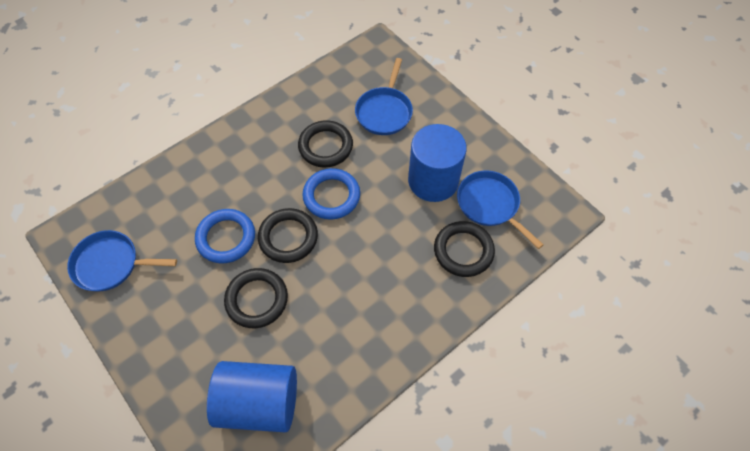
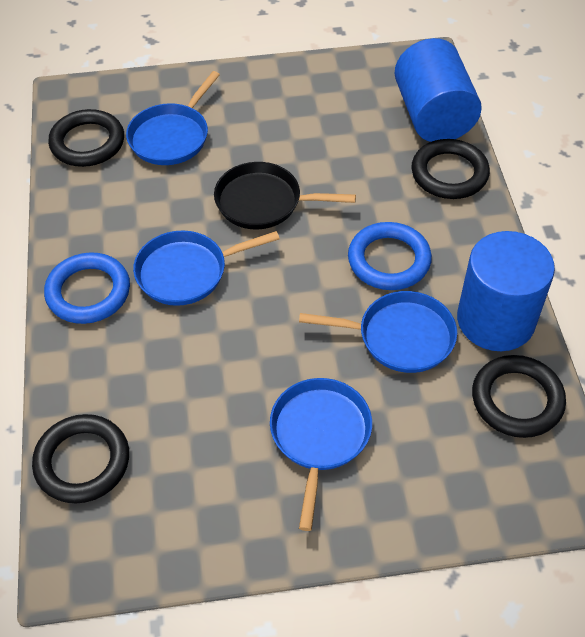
black pan: 0 -> 1
blue pan: 3 -> 4

